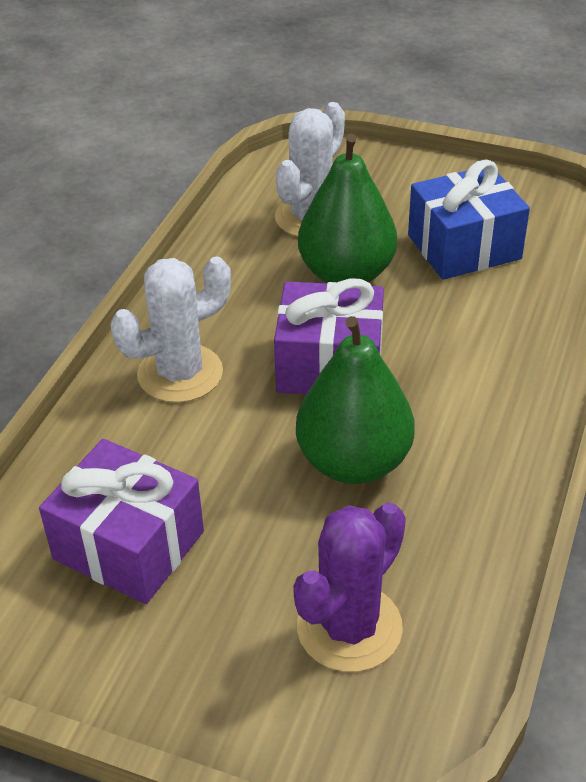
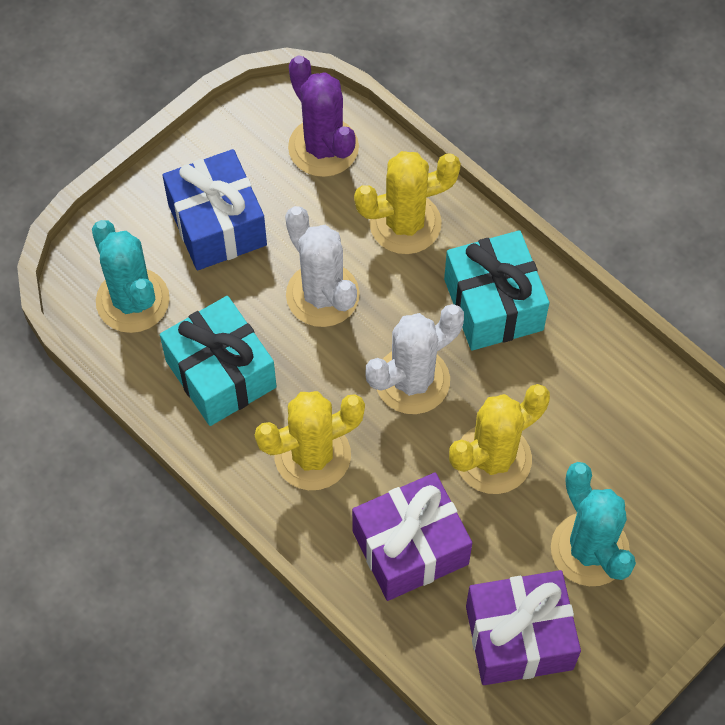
green pear: 2 -> 0
turquoise cactus: 0 -> 2
turquoise gift: 0 -> 2
yellow cactus: 0 -> 3

